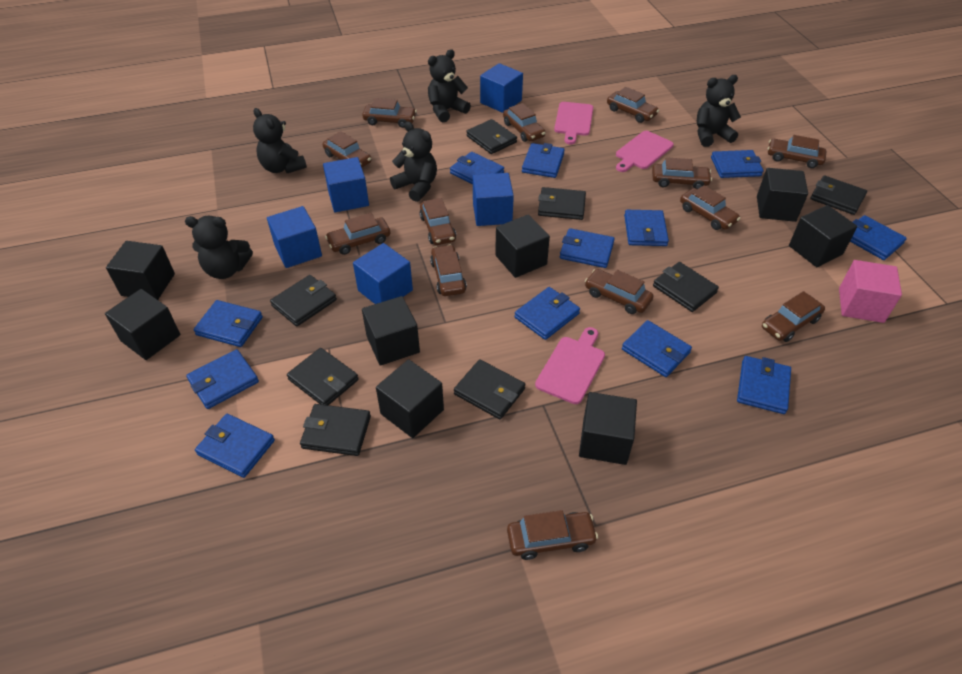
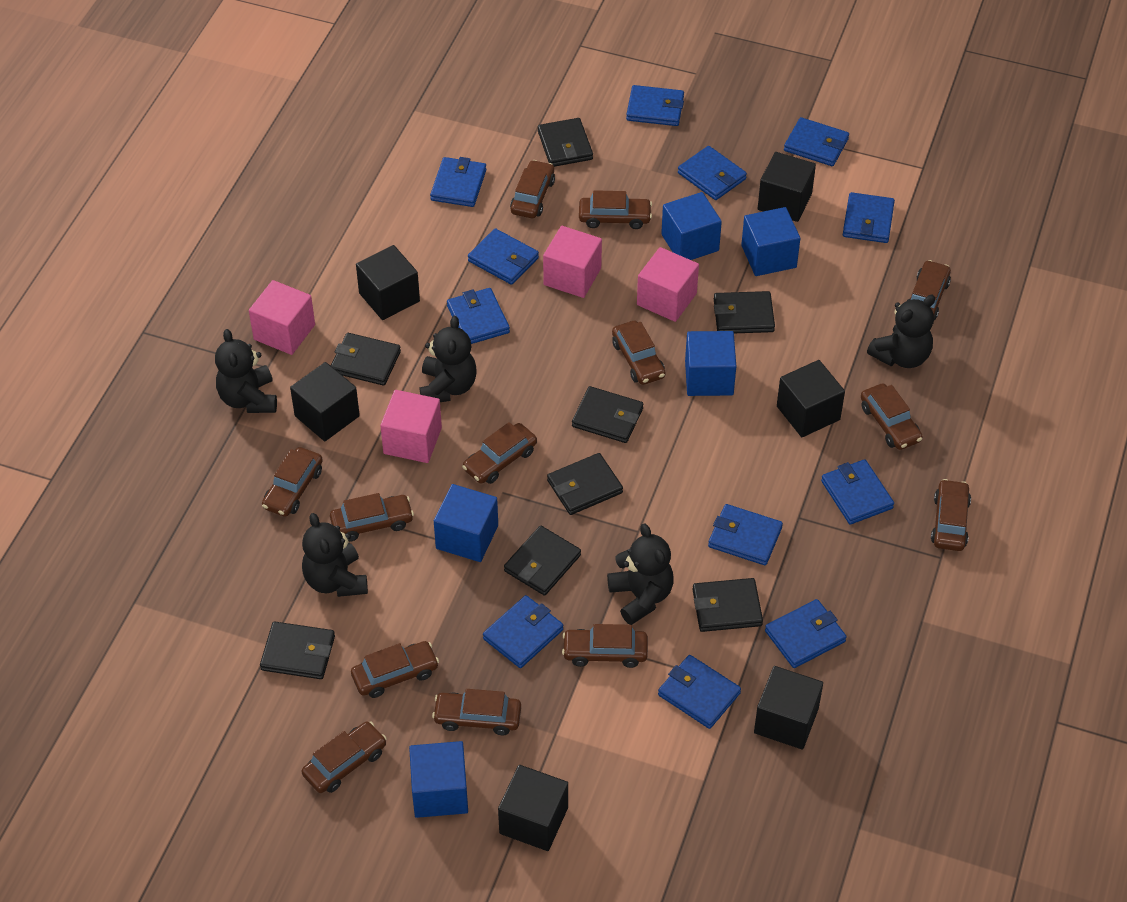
black cube: 8 -> 6
pink cube: 1 -> 4
pink cutting board: 3 -> 0

